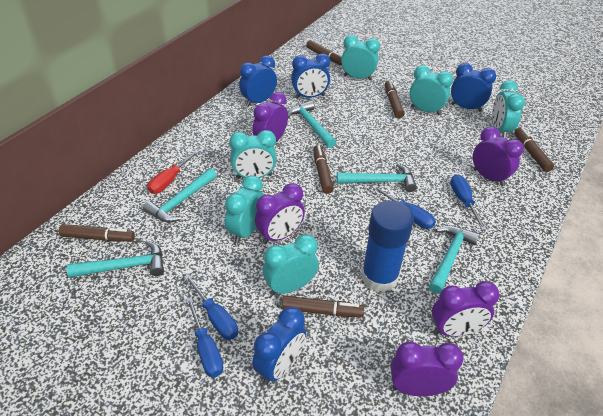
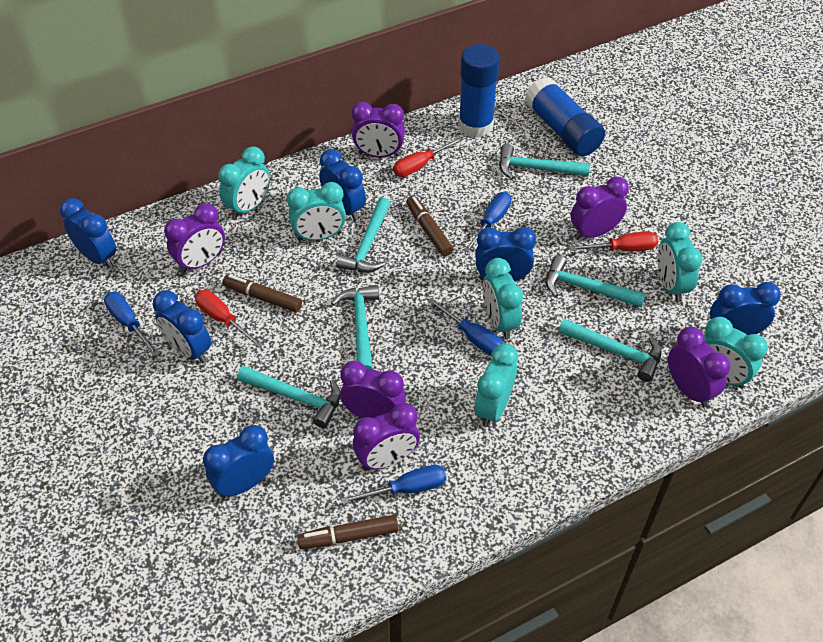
blue clock: 4 -> 6
blue glue stick: 1 -> 2
brown marker: 6 -> 3
purple clock: 5 -> 6
red screwdriver: 1 -> 3
turquoise hammer: 5 -> 6

